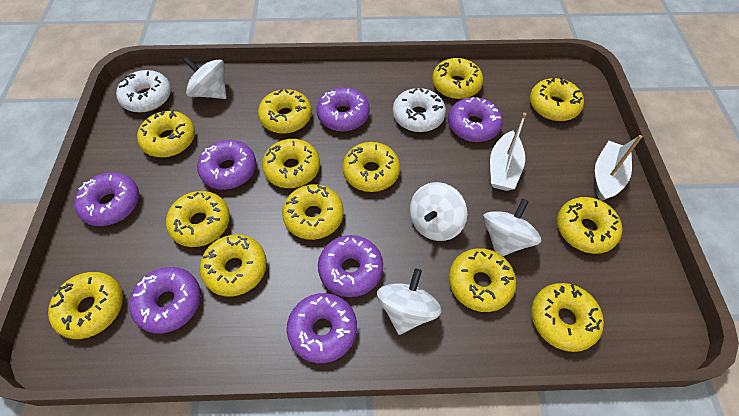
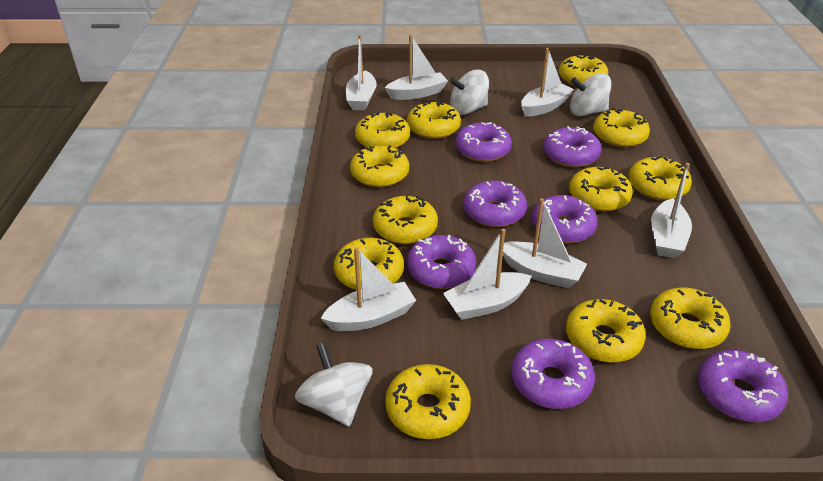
white boat: 2 -> 7
white donut: 2 -> 0
white spinning top: 4 -> 3
yellow donut: 13 -> 12

